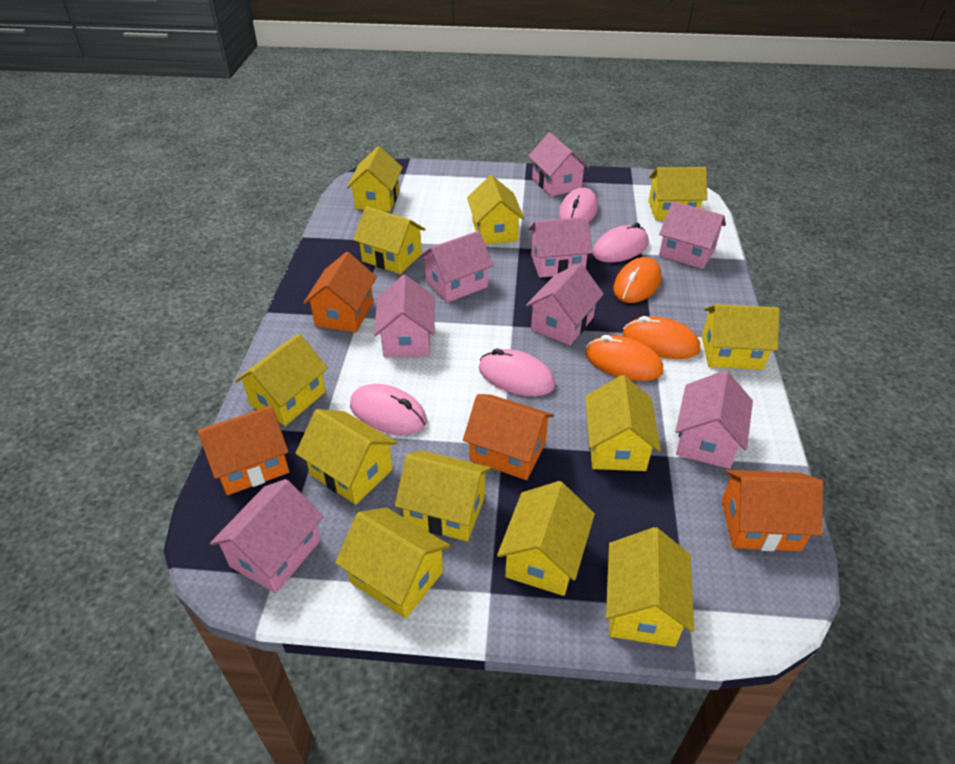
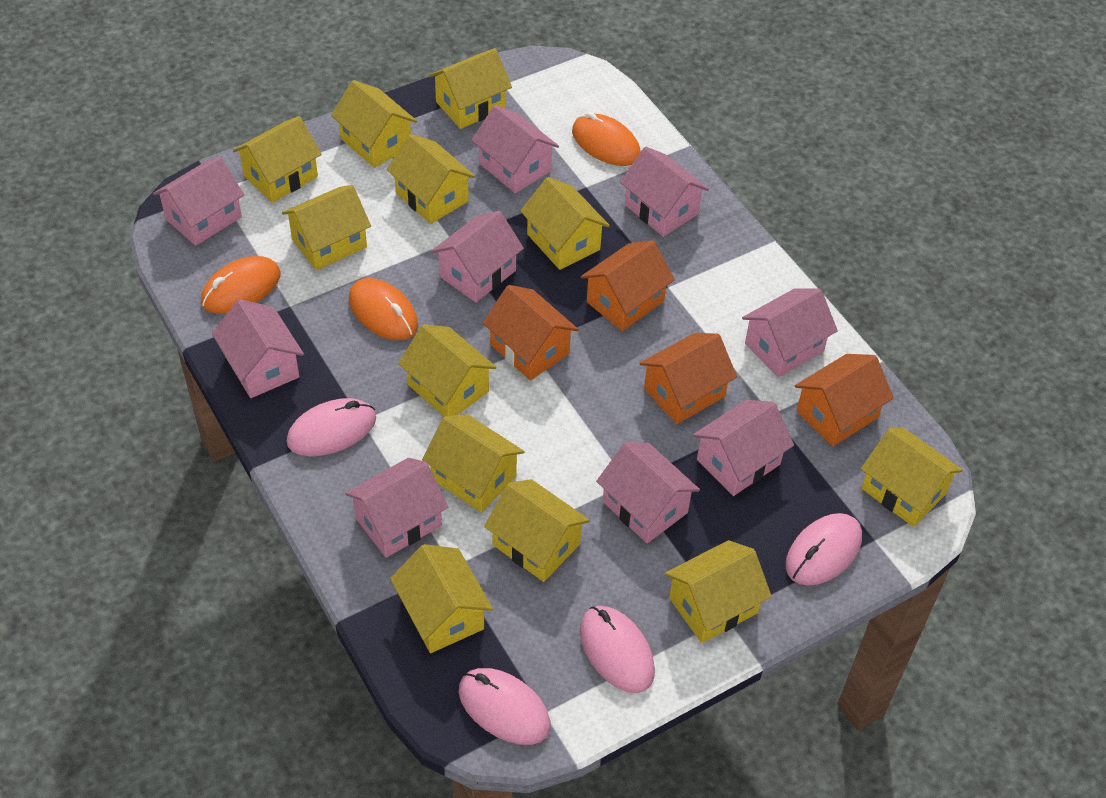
pink house: 8 -> 9

